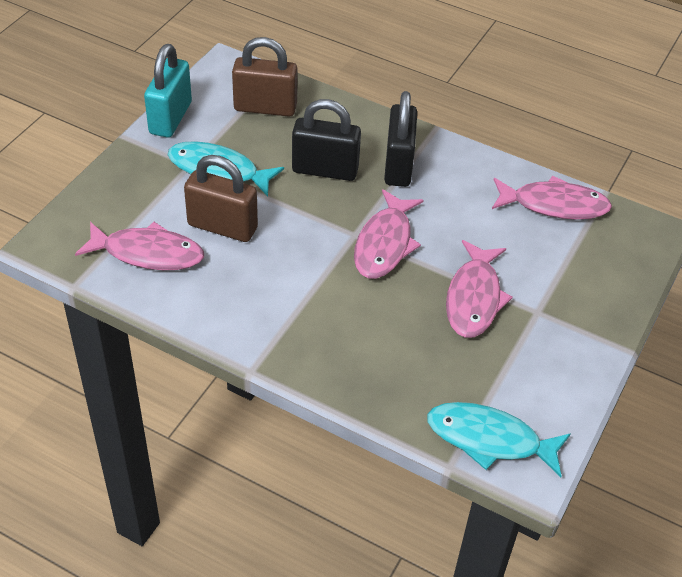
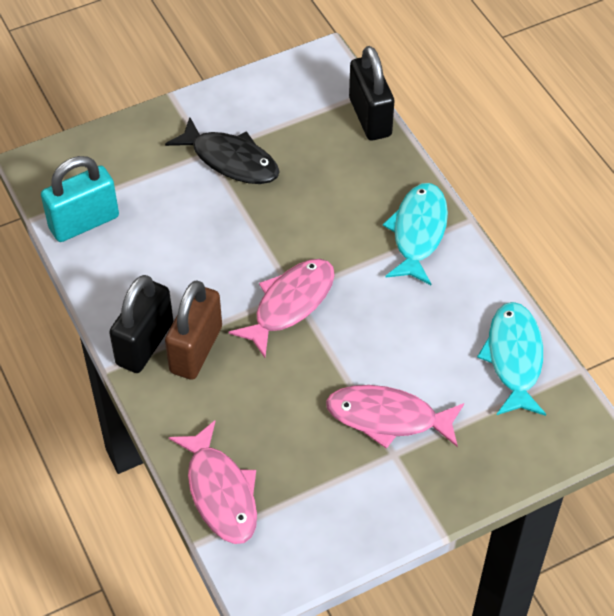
black fish: 0 -> 1
brown padlock: 2 -> 1
pink fish: 4 -> 3

